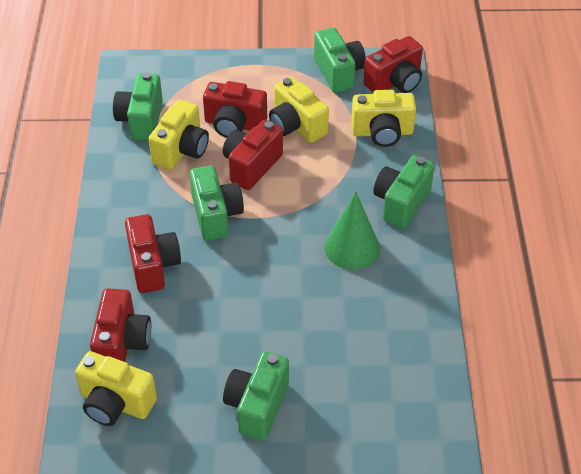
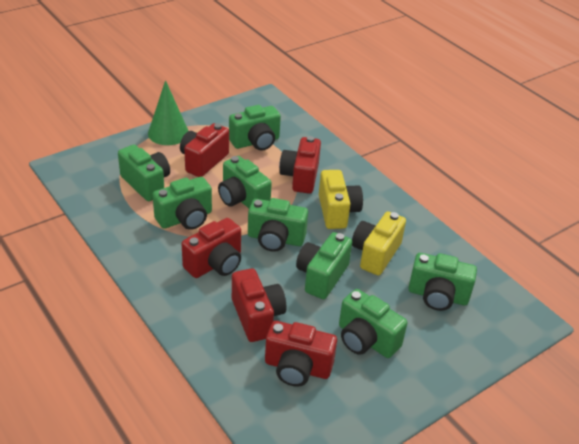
green camera: 5 -> 8
yellow camera: 4 -> 2

